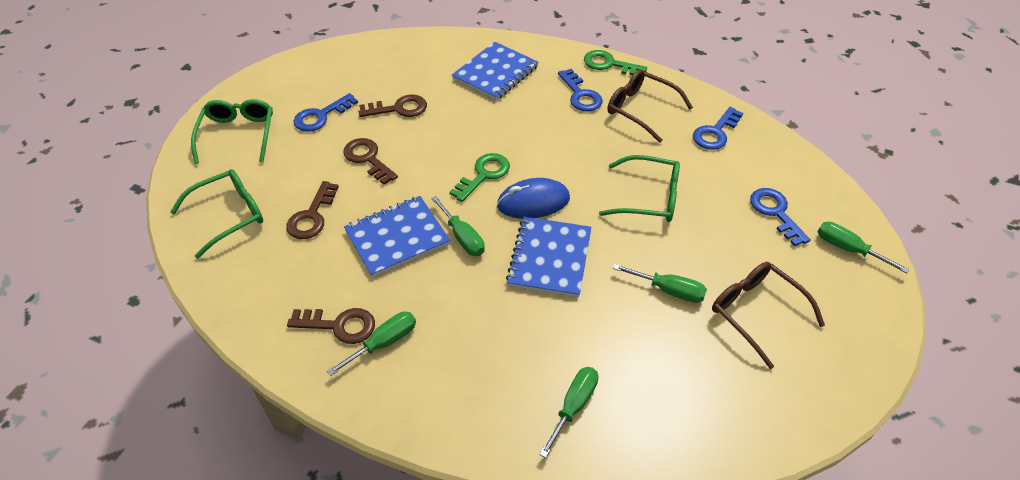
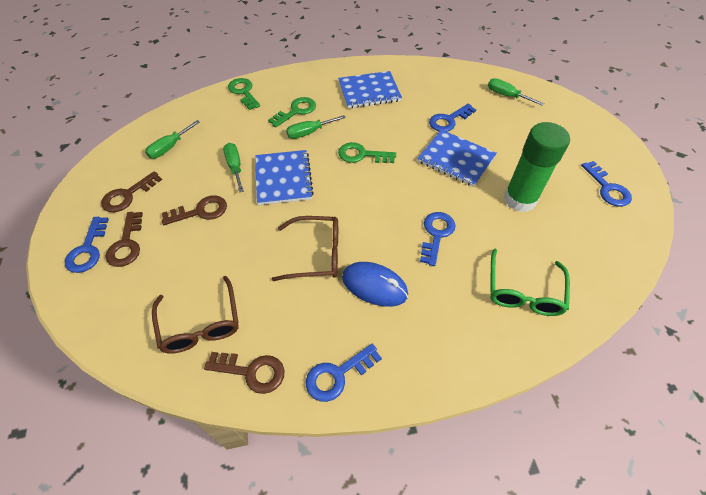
blue key: 4 -> 5
green glasses: 3 -> 1
green glue stick: 0 -> 1
green key: 2 -> 3
green screwdriver: 5 -> 4

